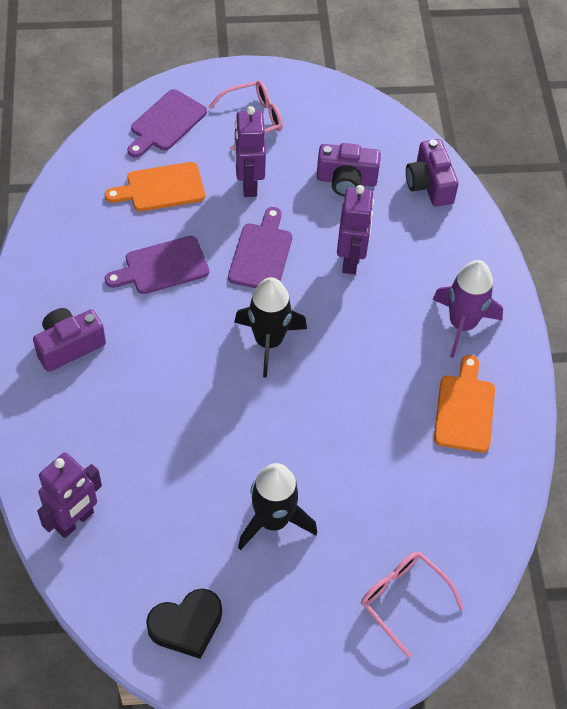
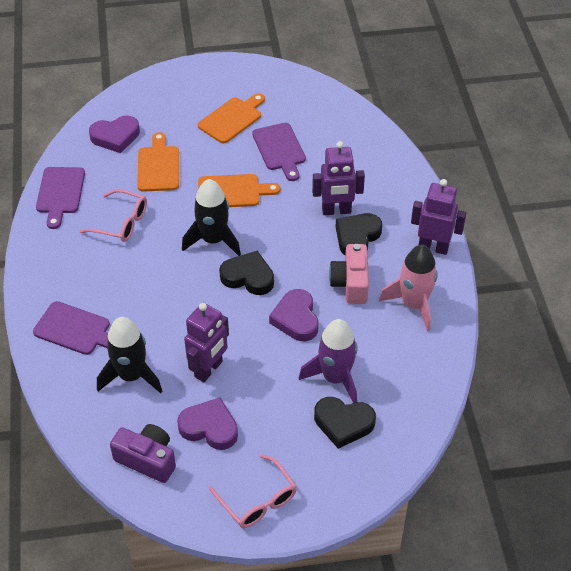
black heart: 1 -> 3
orange cutting board: 2 -> 3
pink camera: 0 -> 1
pink rocket: 0 -> 1
purple camera: 3 -> 1
purple heart: 0 -> 3

